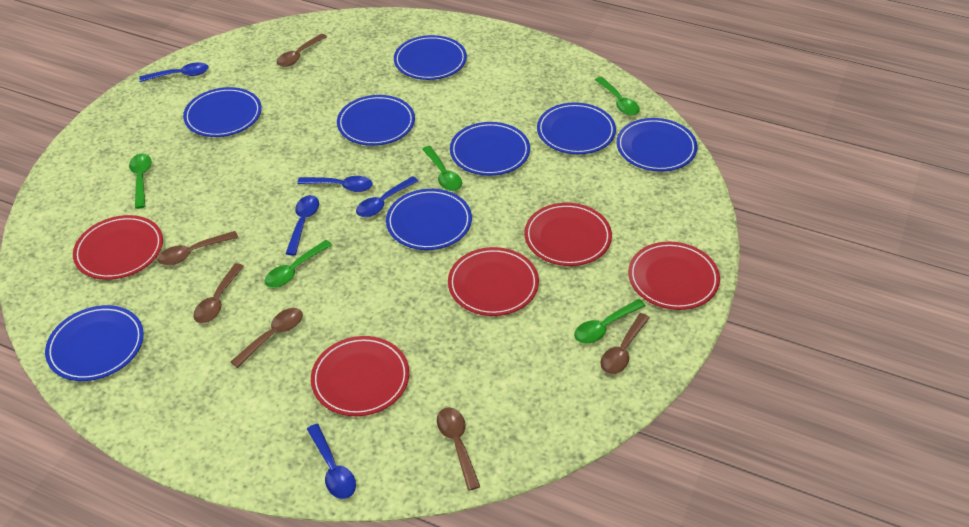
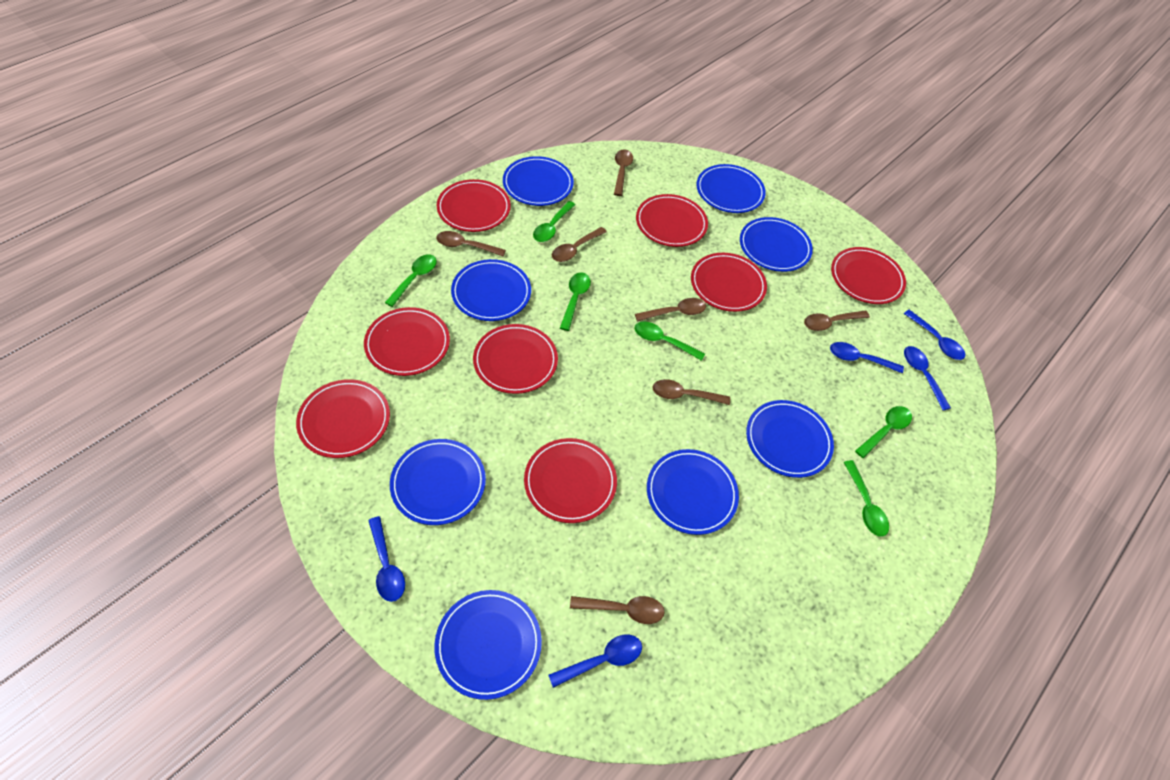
brown spoon: 6 -> 7
green spoon: 5 -> 6
red plate: 5 -> 8

